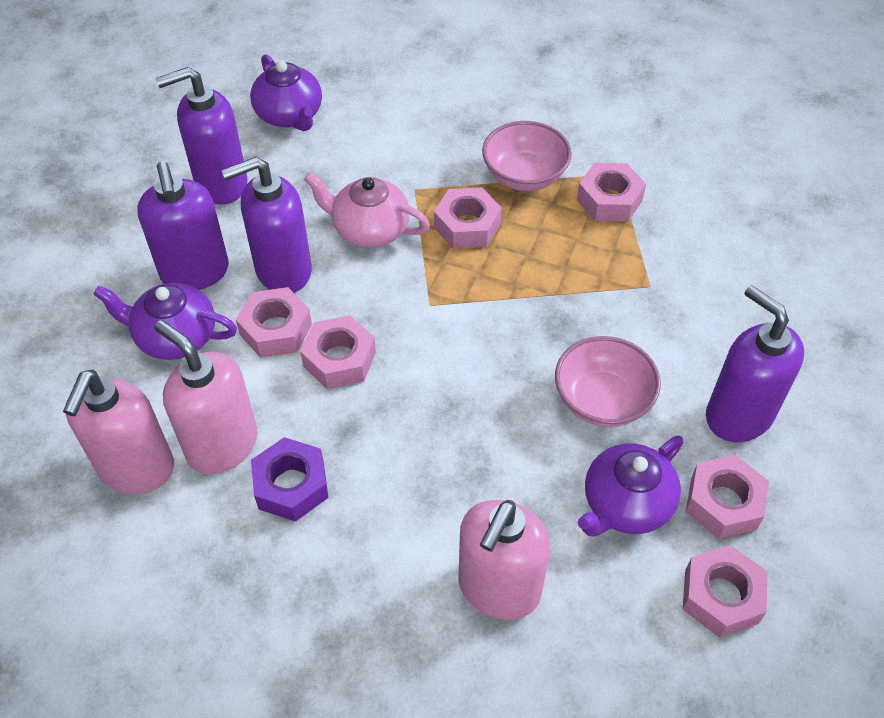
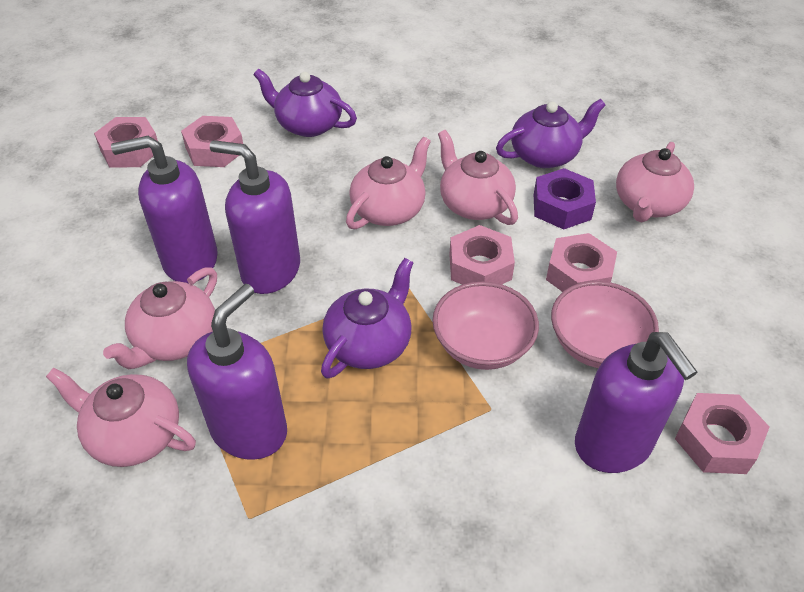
pink nut: 6 -> 5
pink soap dispenser: 3 -> 0
pink teapot: 1 -> 5

